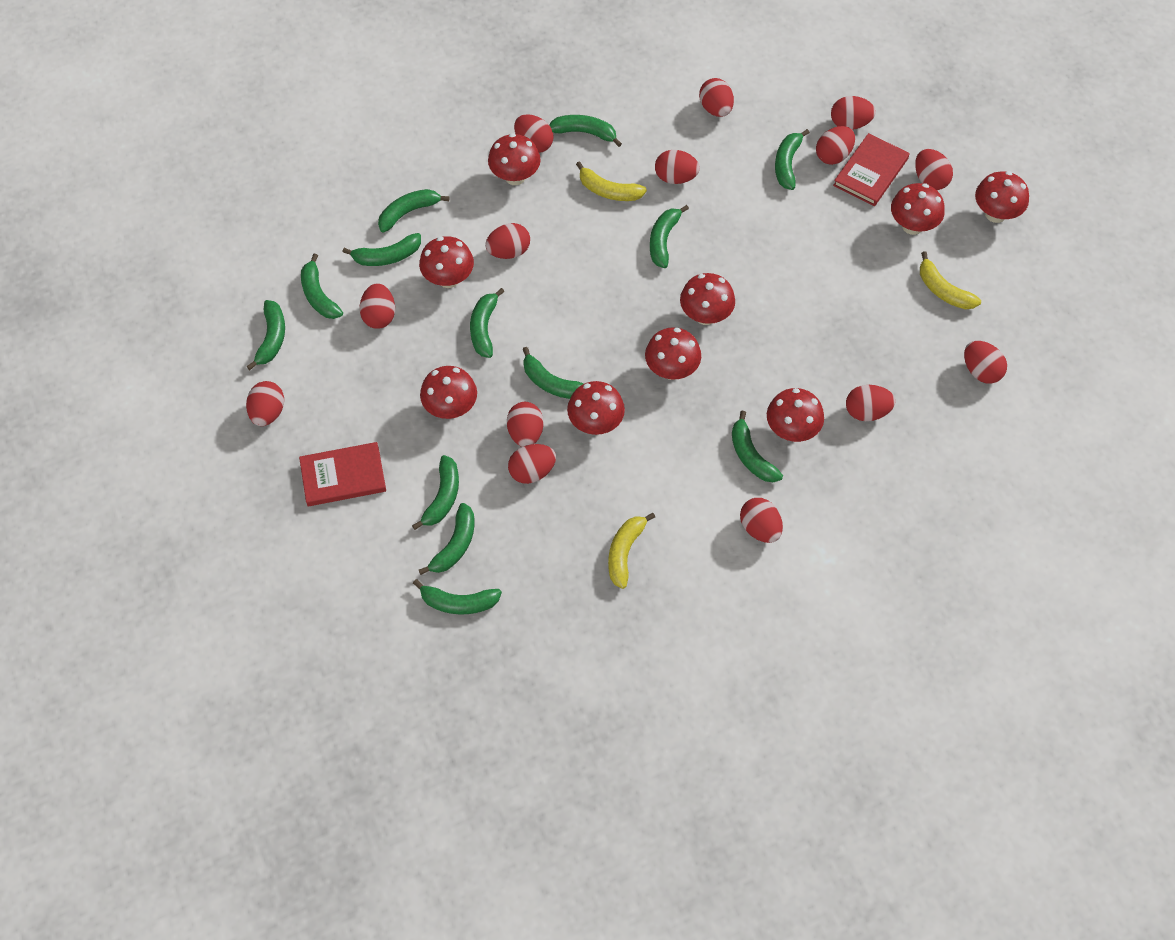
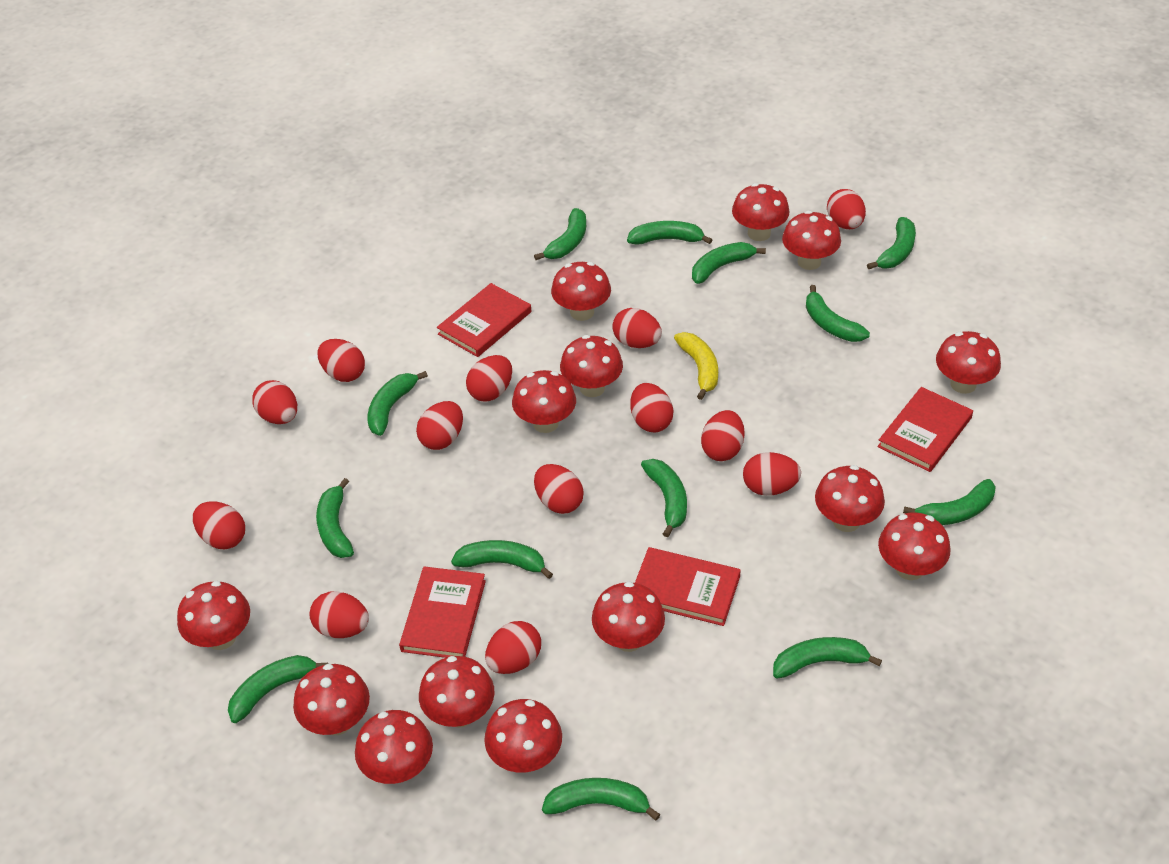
red book: 2 -> 4
red egg: 14 -> 13
red mushroom: 9 -> 14
yellow banana: 3 -> 1

